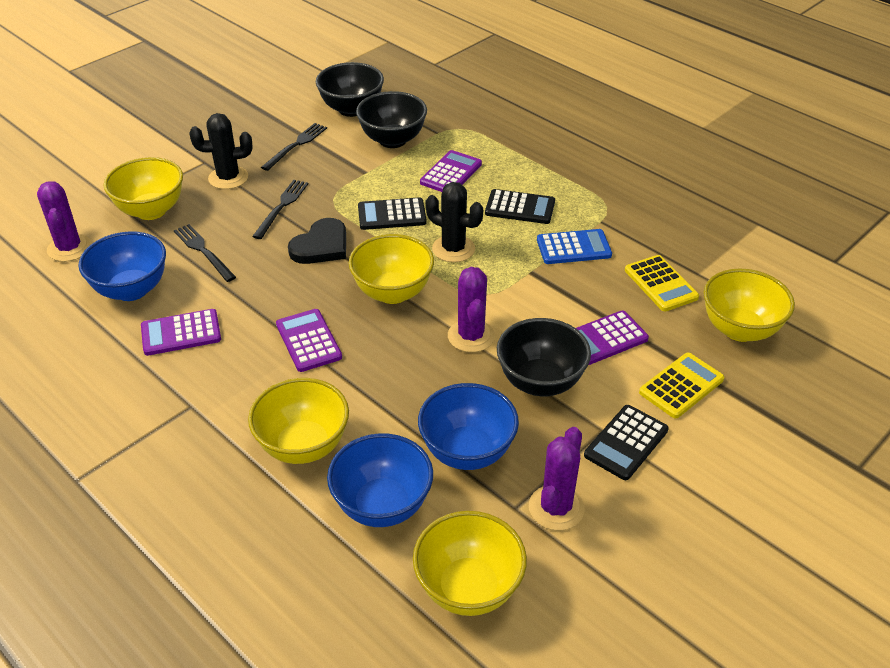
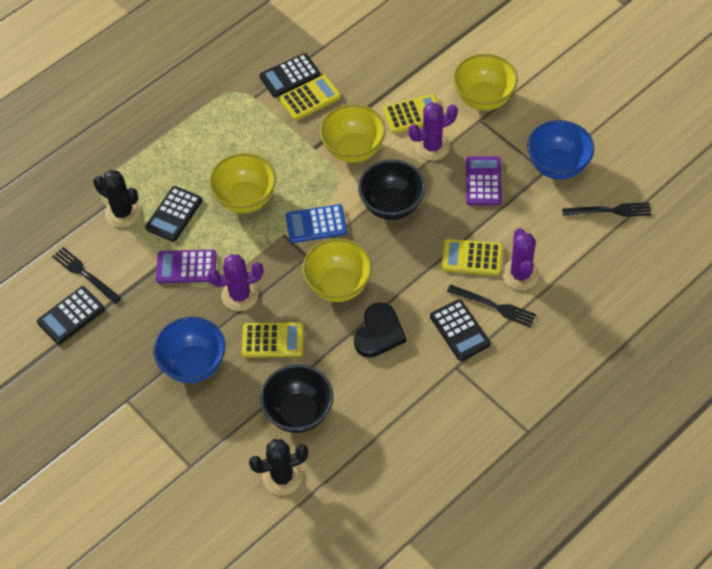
black bowl: 3 -> 2
black calculator: 3 -> 4
blue bowl: 3 -> 2
purple calculator: 4 -> 2
yellow bowl: 5 -> 4
yellow calculator: 2 -> 4

